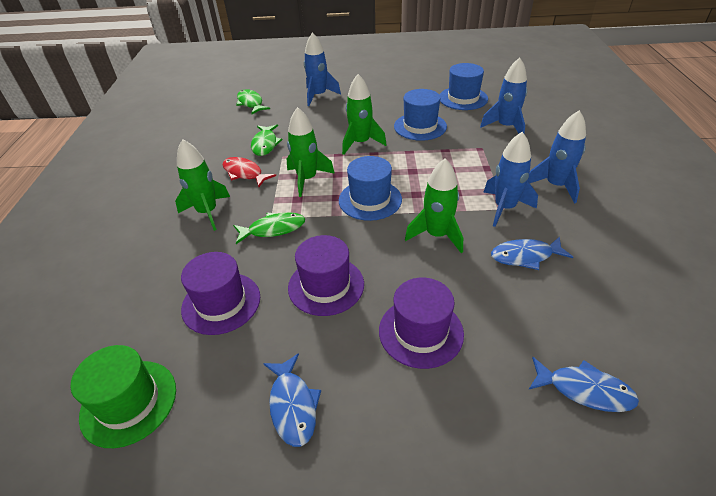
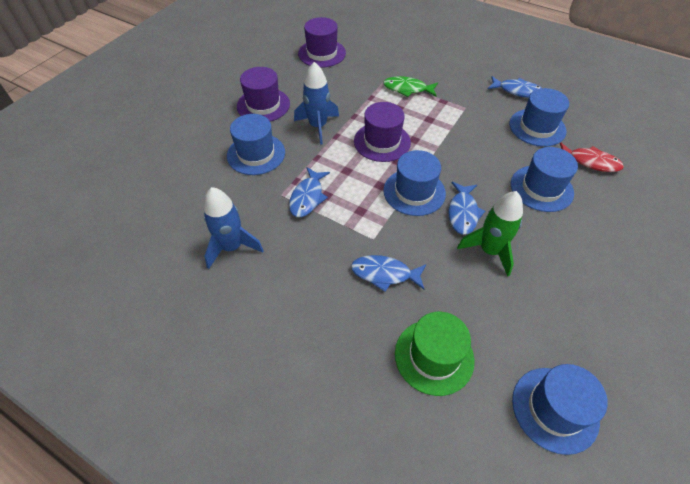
blue fish: 3 -> 4
blue hat: 3 -> 5
blue rocket: 4 -> 2
green fish: 3 -> 1
green rocket: 4 -> 1

